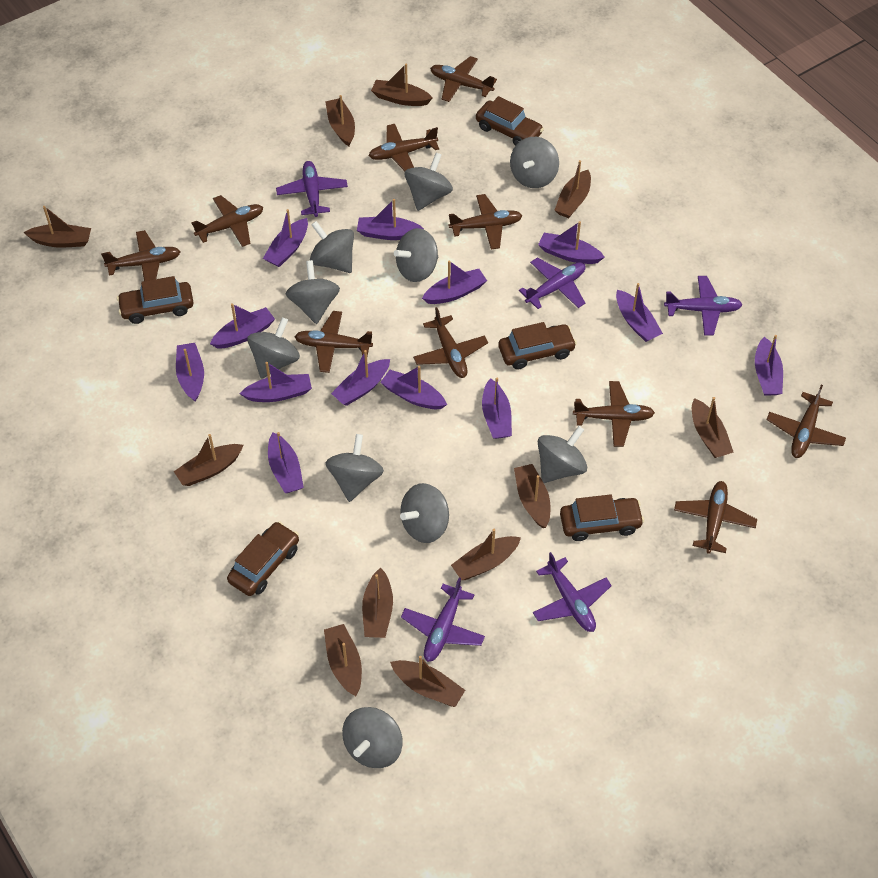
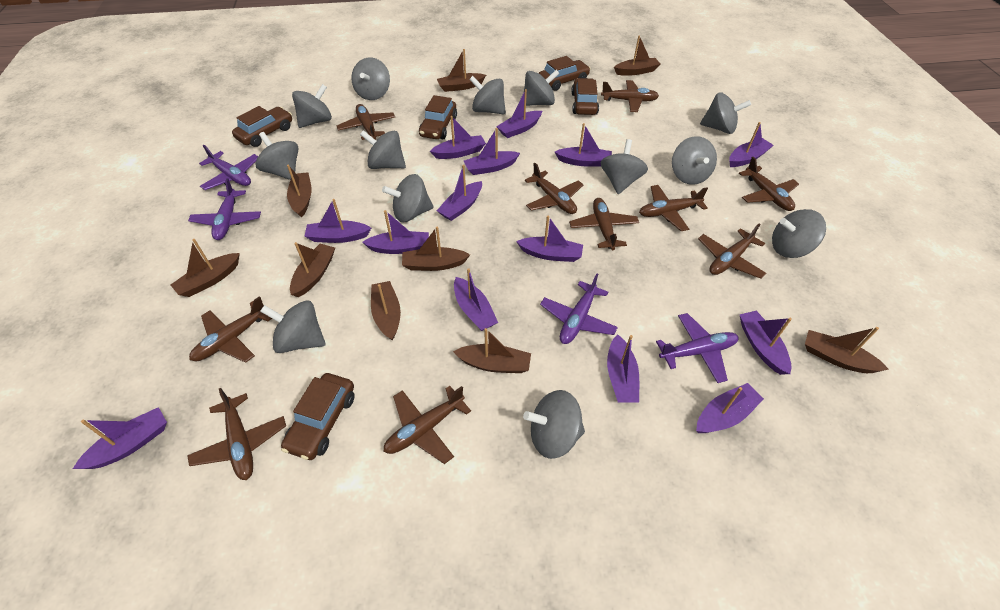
brown boat: 11 -> 9
grey spinning top: 10 -> 13
purple boat: 13 -> 14
purple plane: 5 -> 4

